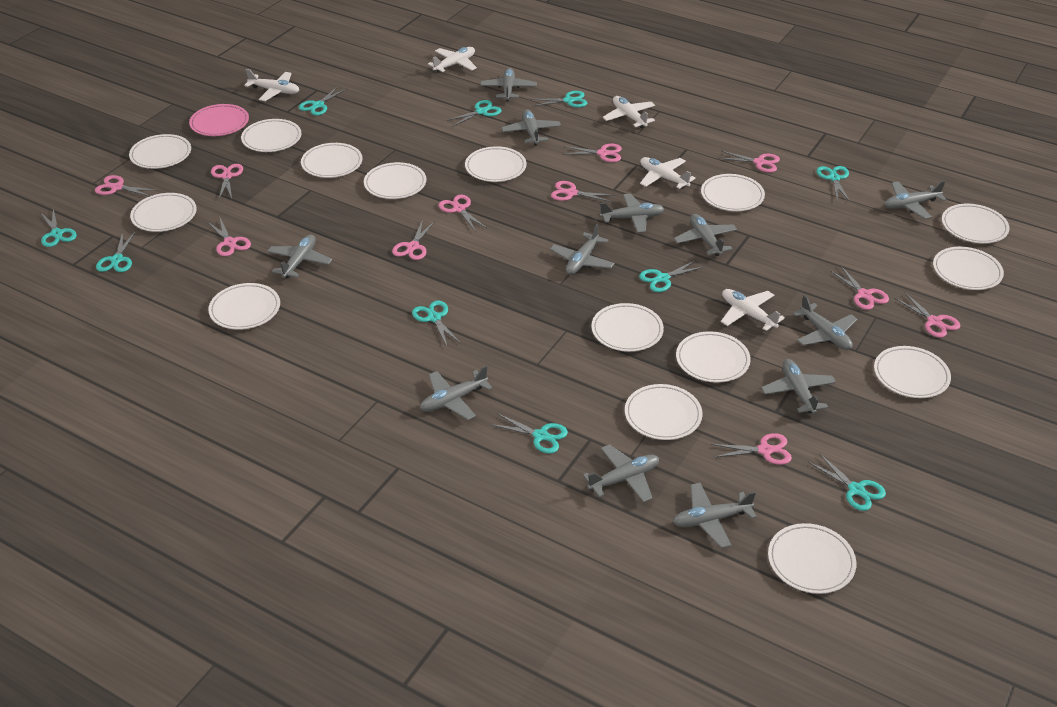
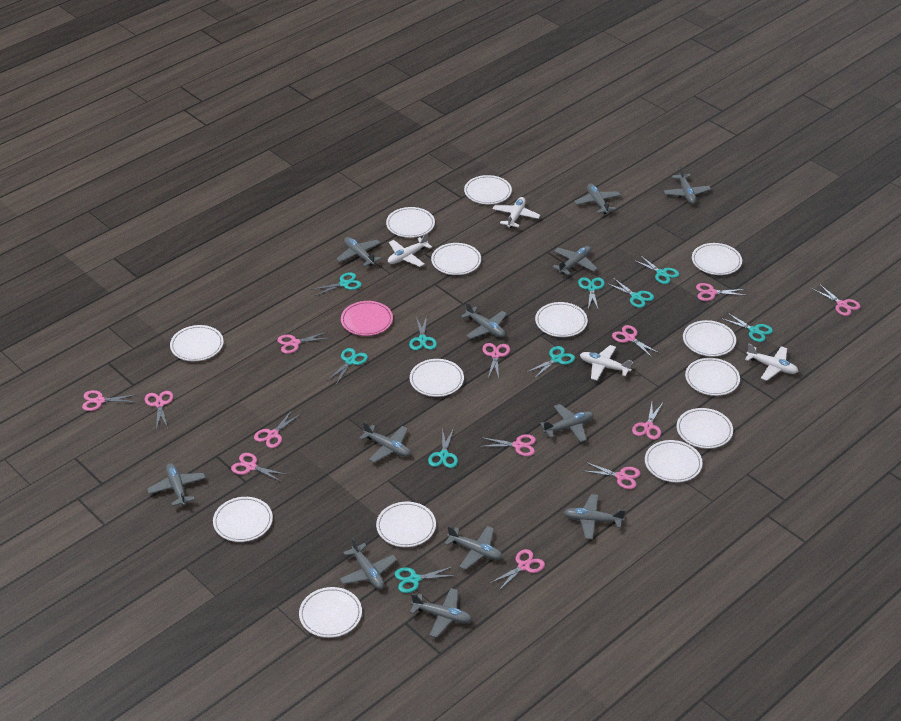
pink scissors: 11 -> 13
white plane: 5 -> 4
white plate: 15 -> 14

